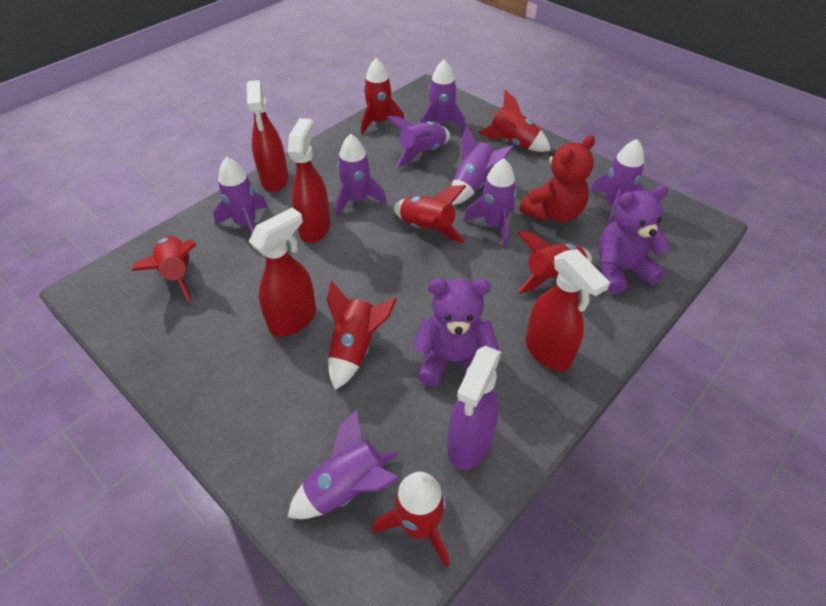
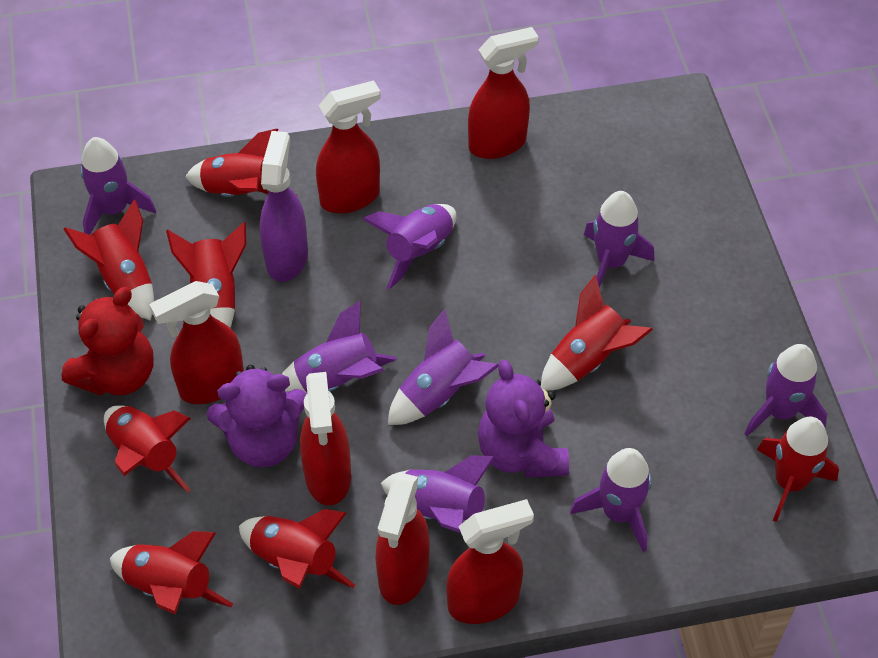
red rocket: 7 -> 8
red spray bottle: 4 -> 6

